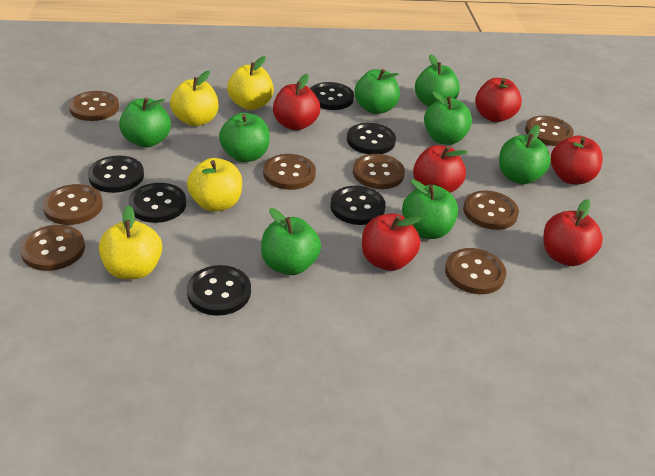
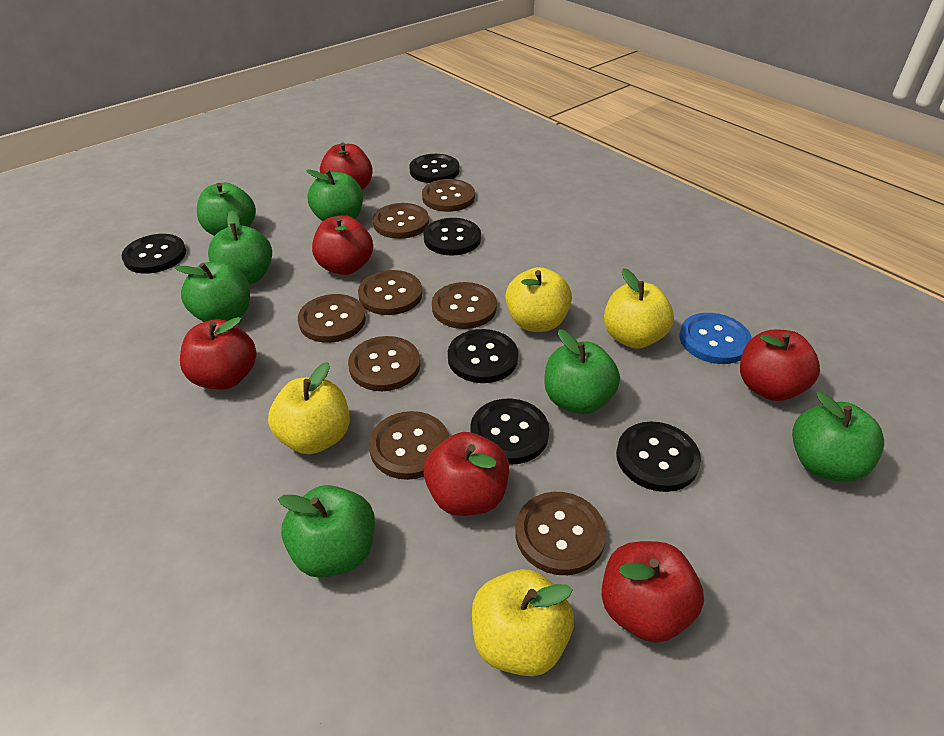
blue button: 0 -> 1
green apple: 8 -> 7

